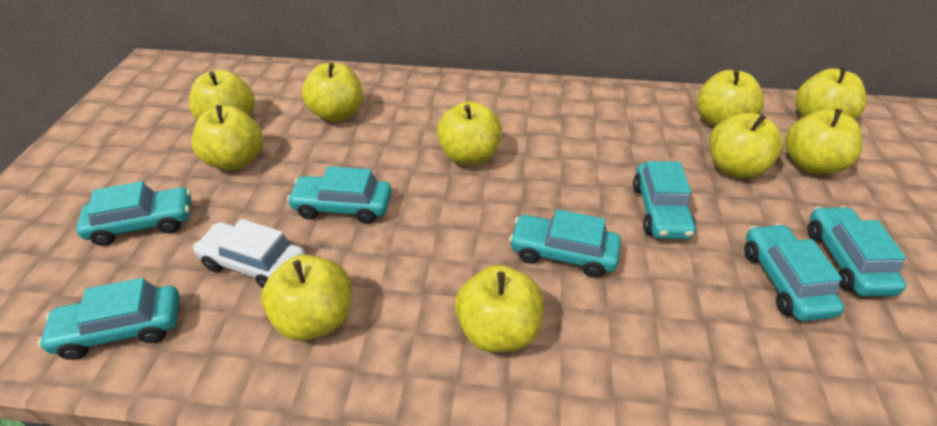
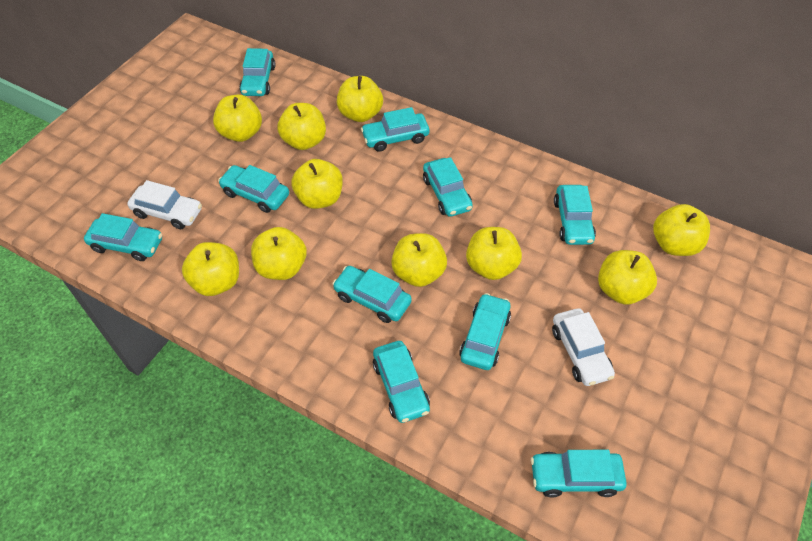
turquoise car: 7 -> 10
white car: 1 -> 2

